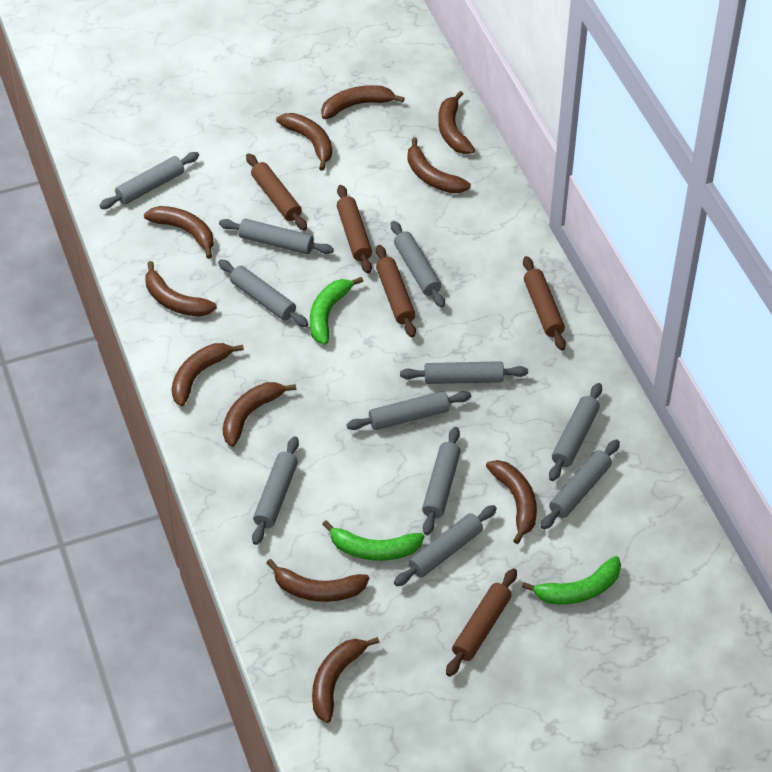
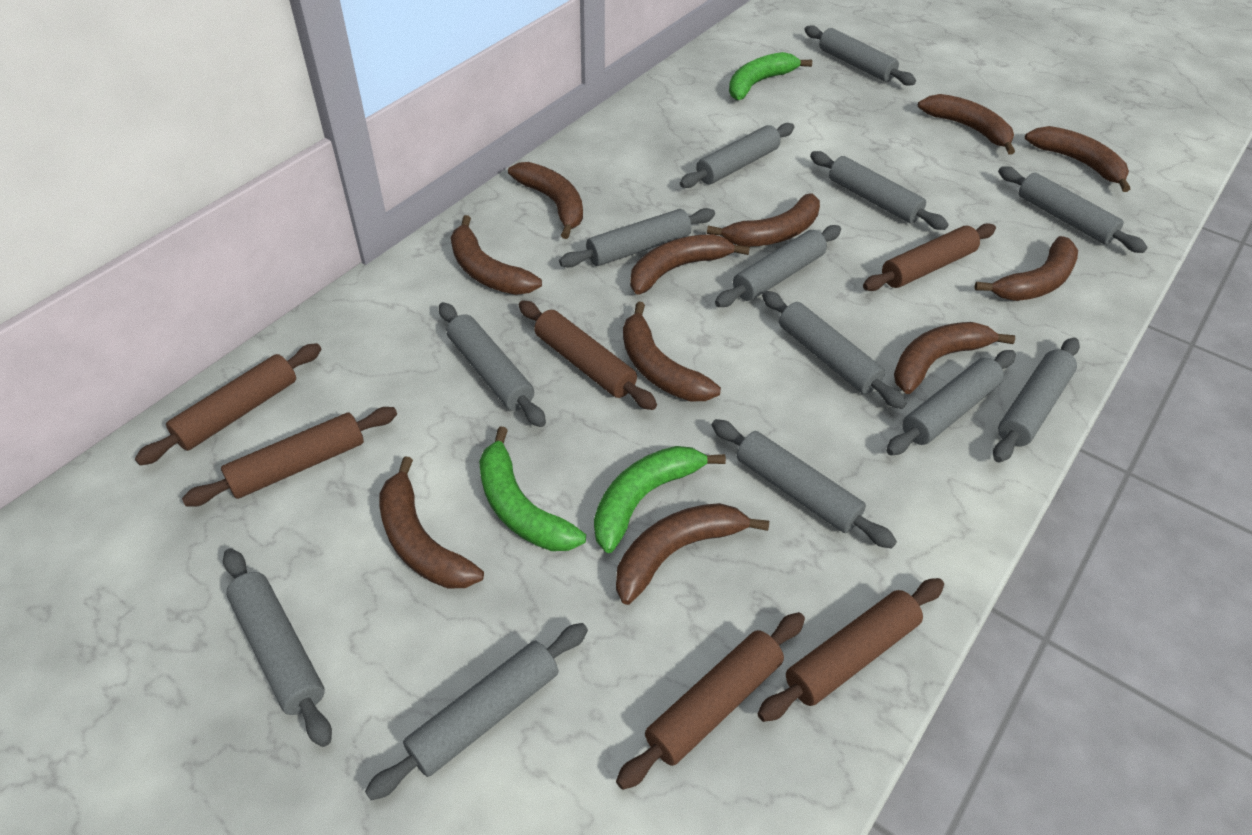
brown rolling pin: 5 -> 6
grey rolling pin: 11 -> 13

